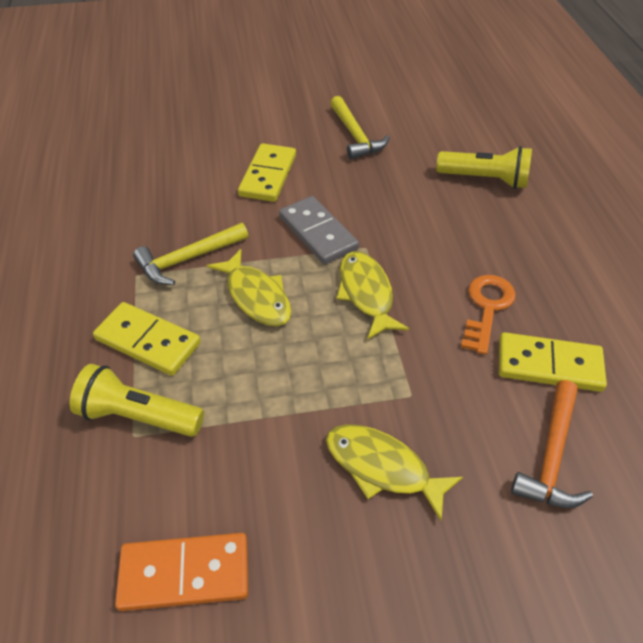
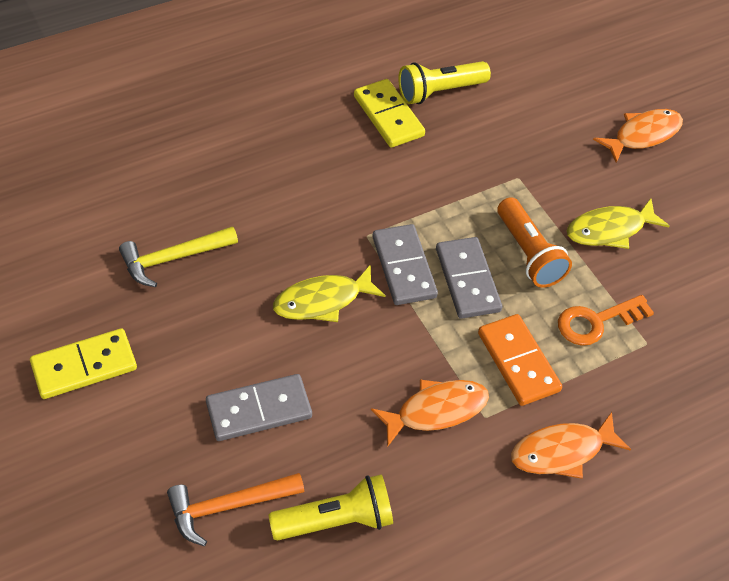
grey domino: 1 -> 3
orange fish: 0 -> 3
orange flashlight: 0 -> 1
yellow domino: 3 -> 2
yellow fish: 3 -> 2
yellow hammer: 2 -> 1

